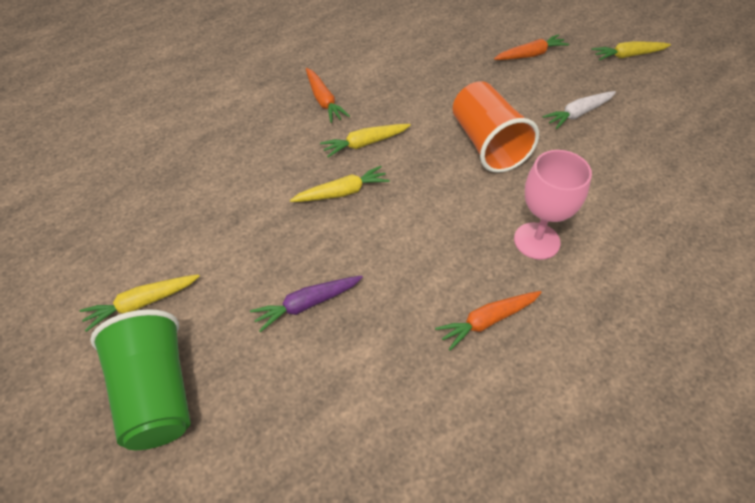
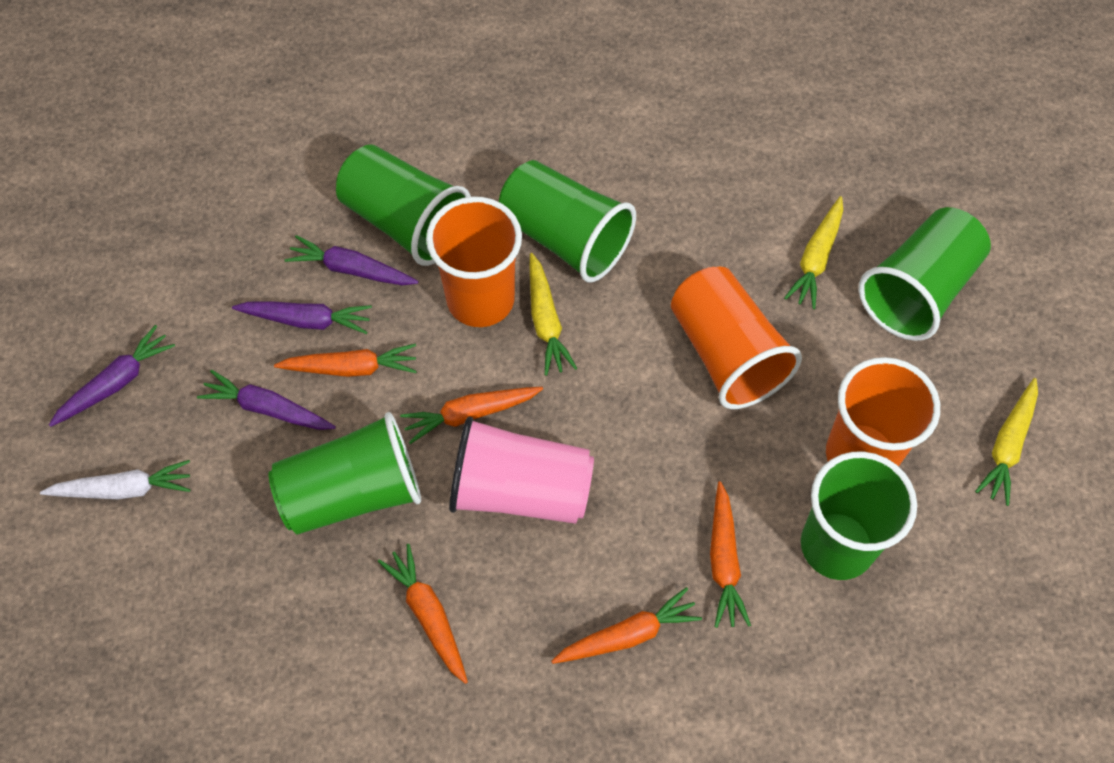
green cup: 1 -> 5
orange carrot: 3 -> 5
orange cup: 1 -> 3
pink cup: 0 -> 1
pink goblet: 1 -> 0
purple carrot: 1 -> 4
yellow carrot: 4 -> 3

